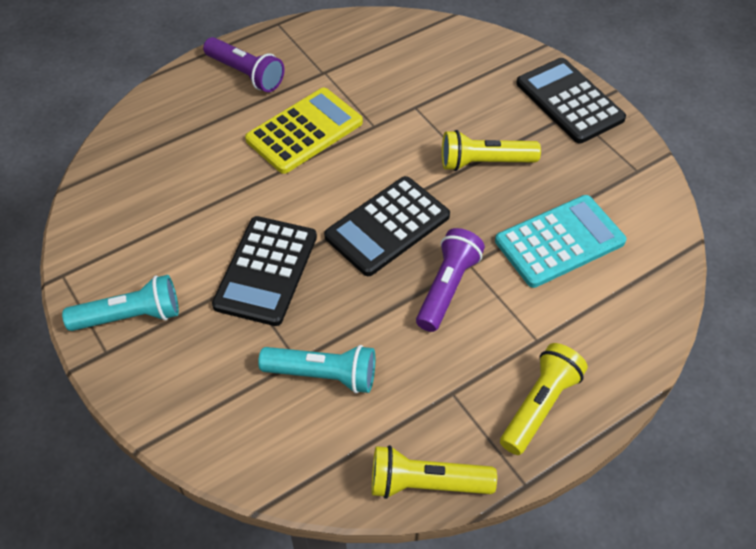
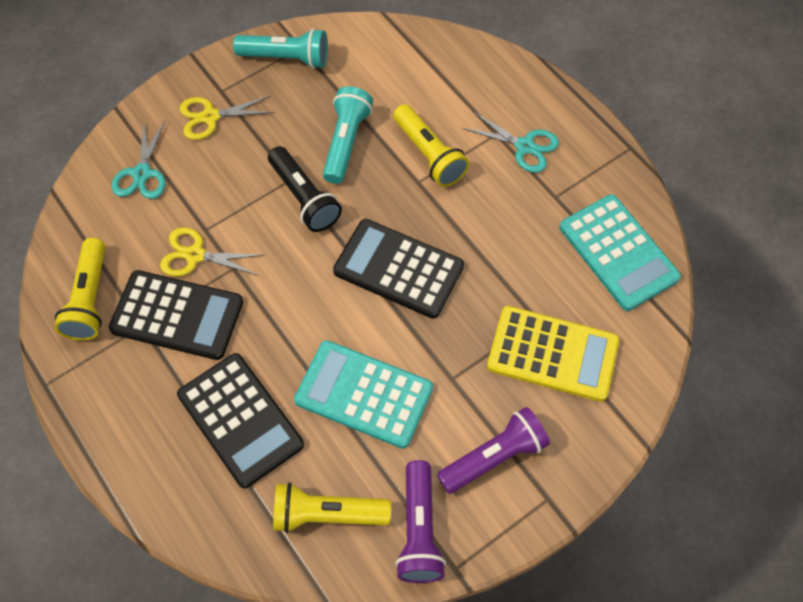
black flashlight: 0 -> 1
turquoise calculator: 1 -> 2
turquoise scissors: 0 -> 2
yellow scissors: 0 -> 2

